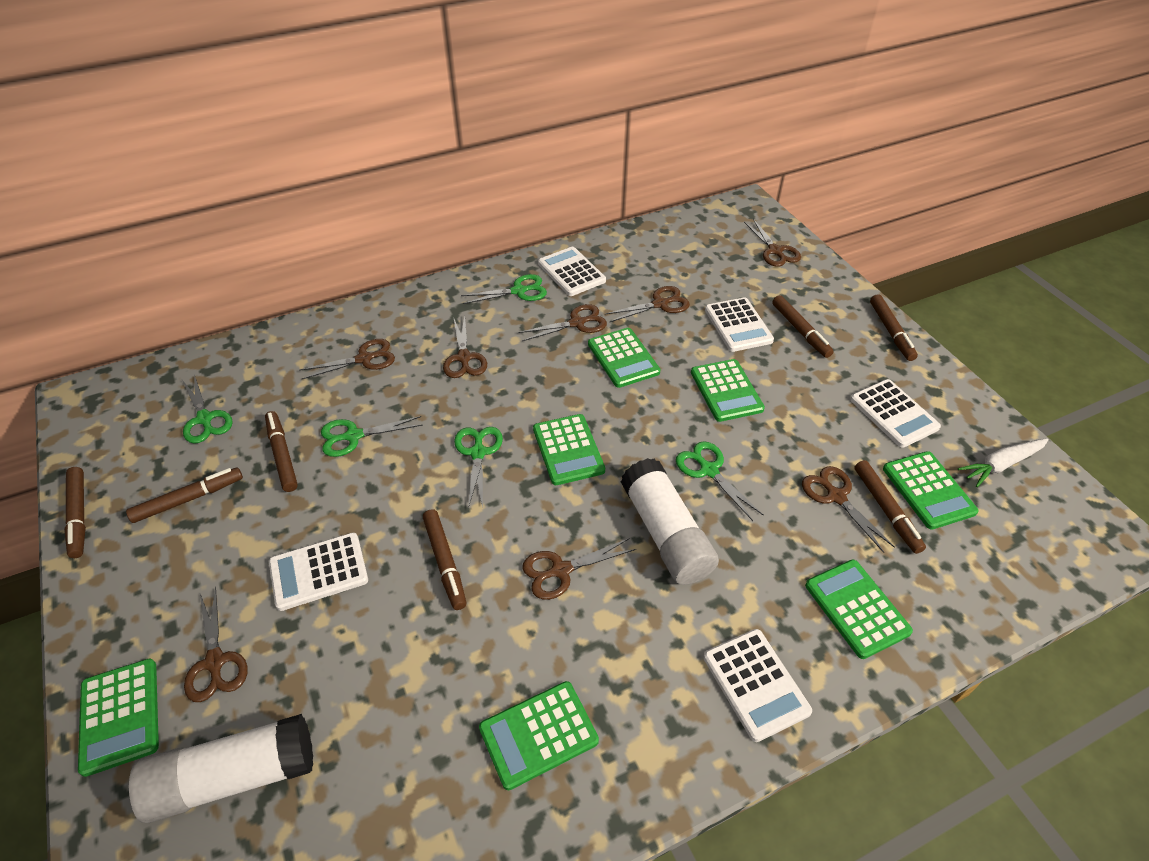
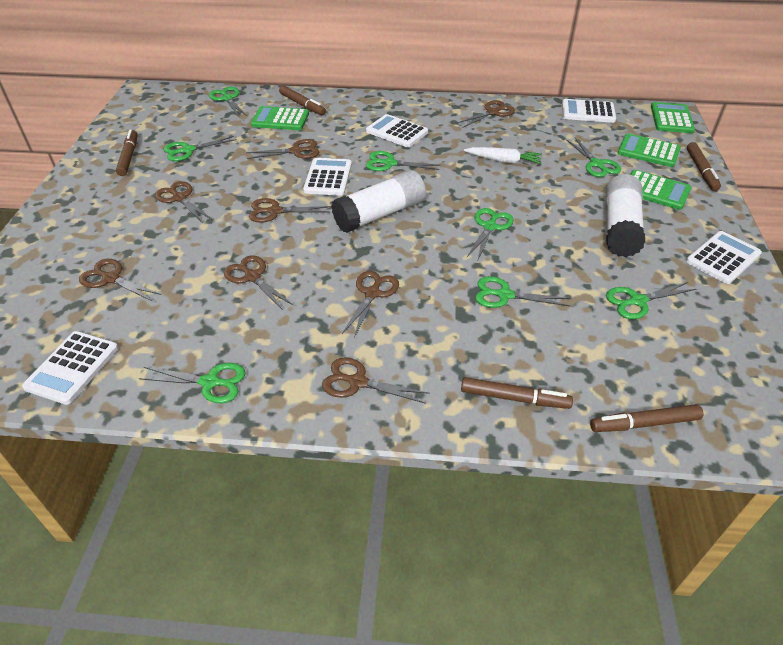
brown marker: 7 -> 5
green calculator: 7 -> 4
green scissors: 5 -> 8

